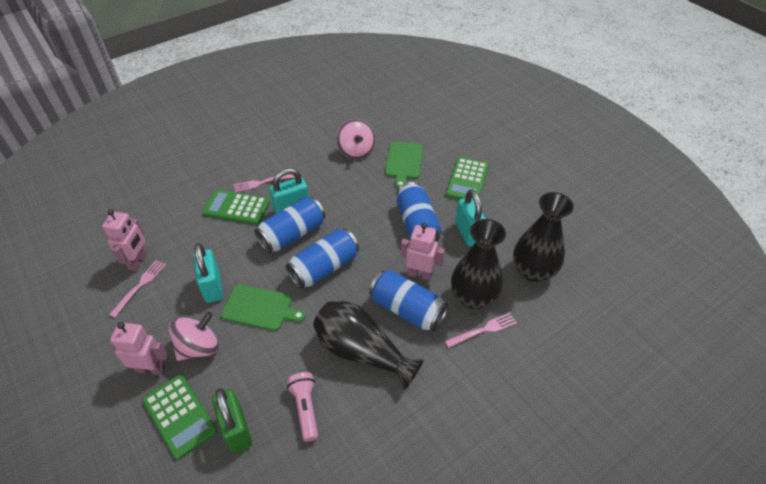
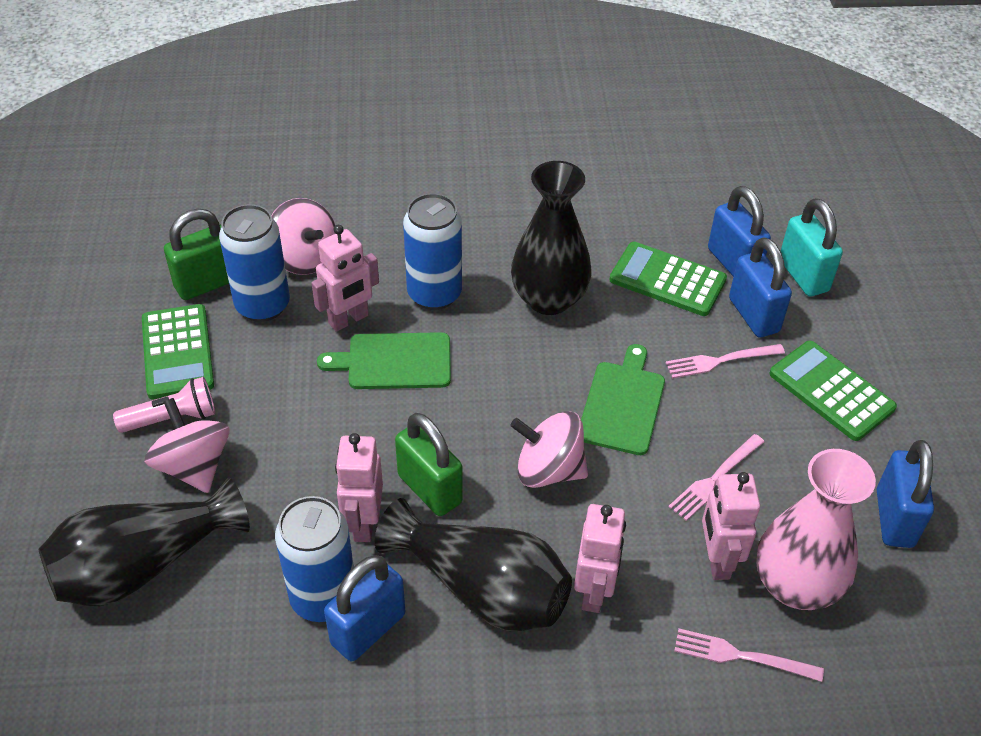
blue can: 4 -> 3
blue padlock: 0 -> 4
green padlock: 1 -> 2
pink robot: 3 -> 4
pink spinning top: 2 -> 3
pink vase: 0 -> 1
turquoise padlock: 3 -> 1

